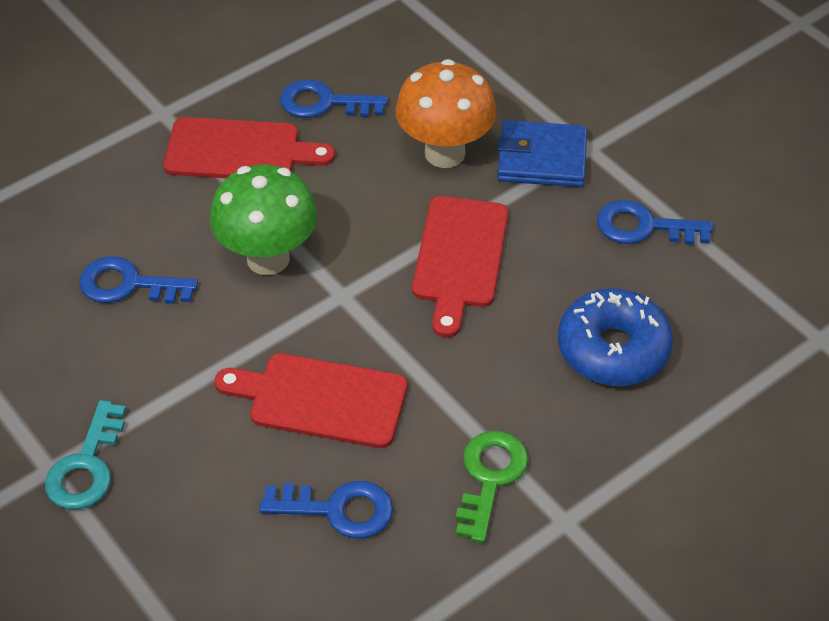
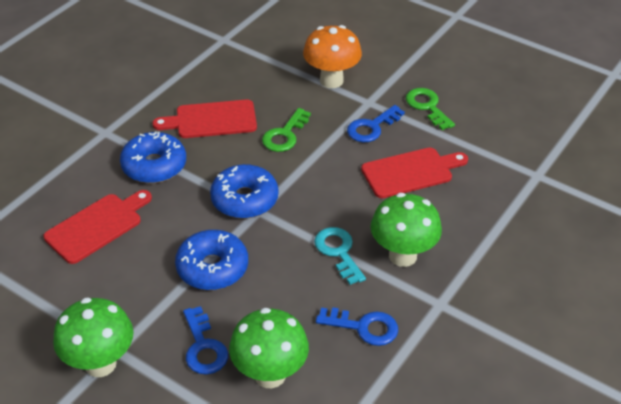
blue donut: 1 -> 3
blue key: 4 -> 3
blue wallet: 1 -> 0
green key: 1 -> 2
green mushroom: 1 -> 3

